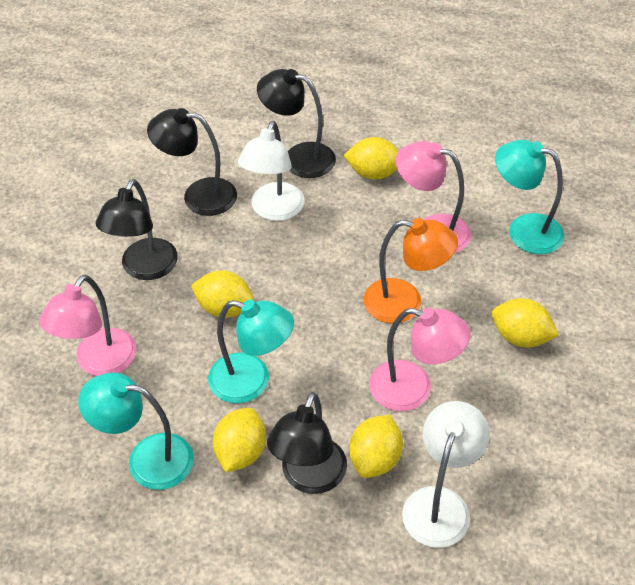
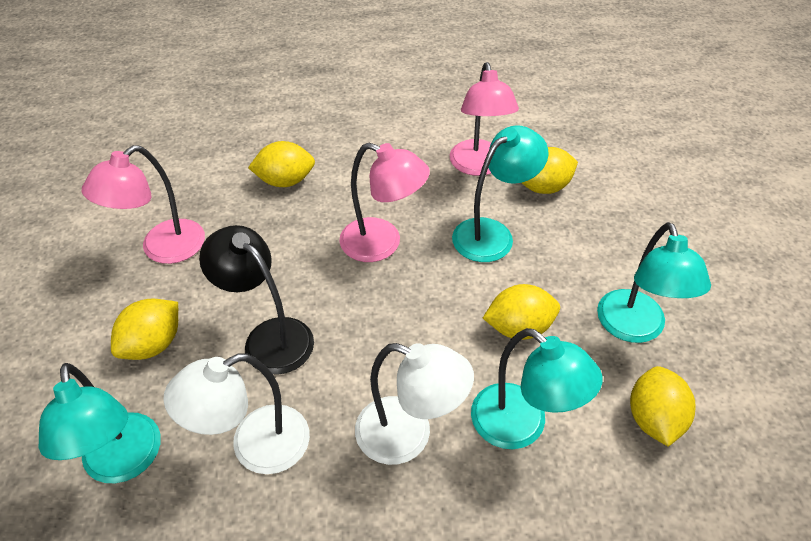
black lamp: 4 -> 1
orange lamp: 1 -> 0
turquoise lamp: 3 -> 4

